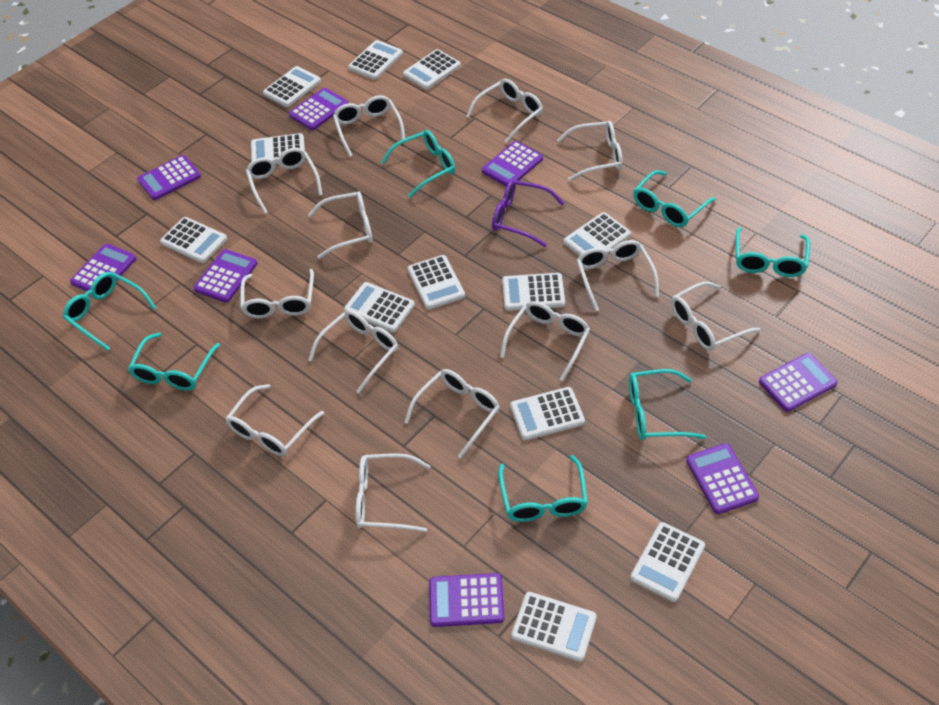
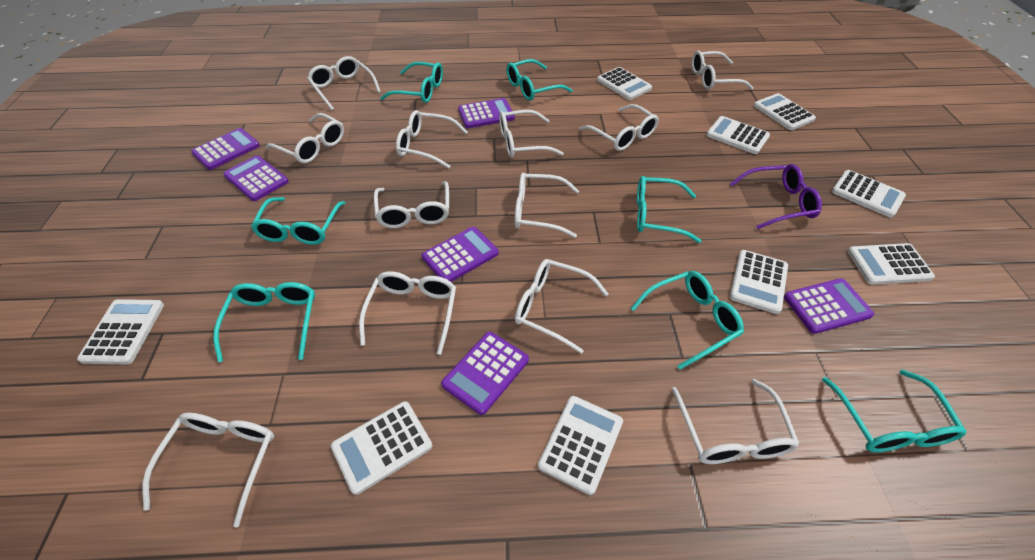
purple calculator: 8 -> 6
white calculator: 12 -> 9
white glasses: 13 -> 12

